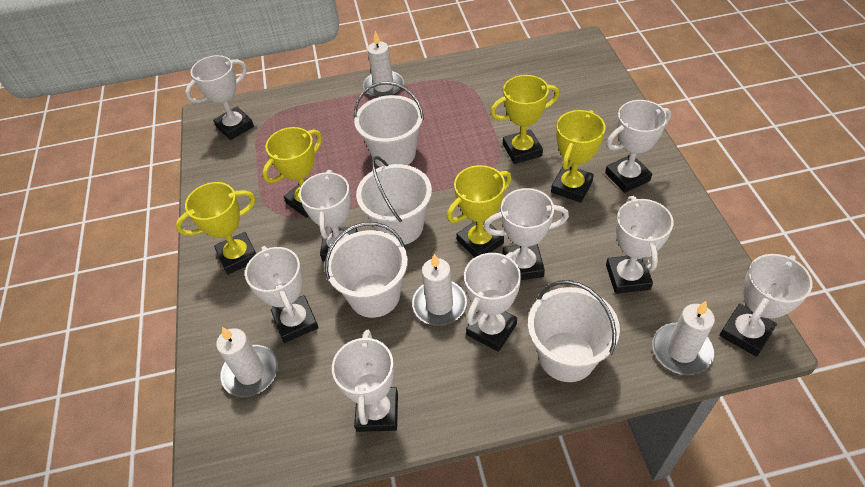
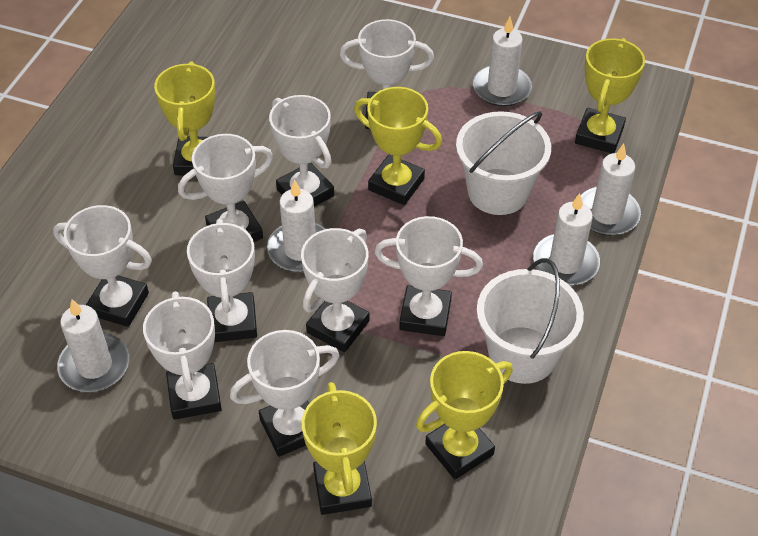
white bucket: 4 -> 2
white candle: 4 -> 5

